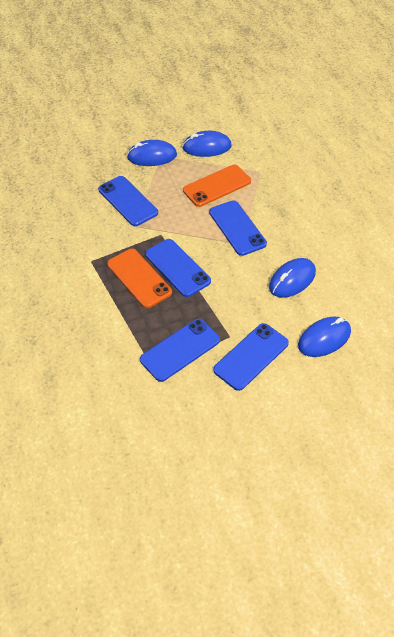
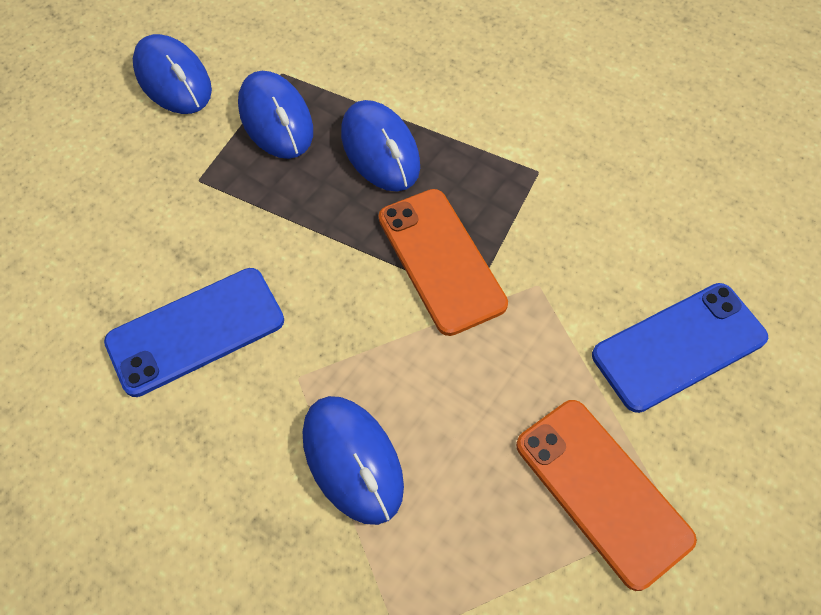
blue phone: 5 -> 2

